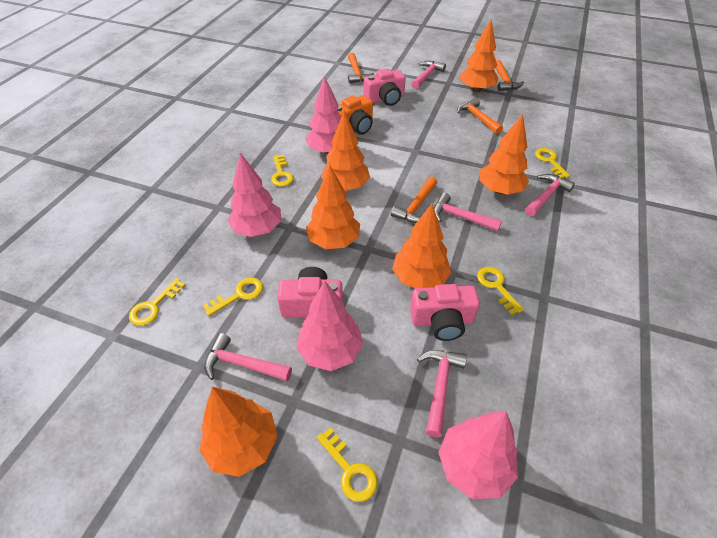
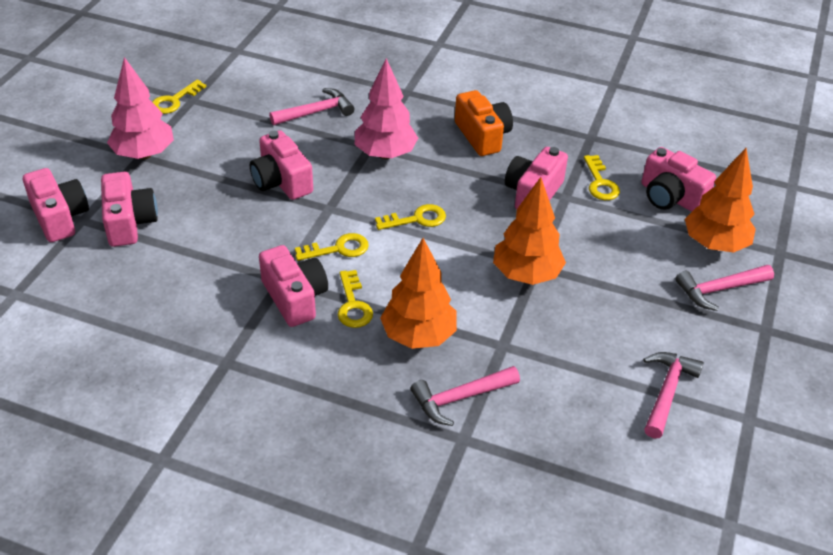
orange hammer: 4 -> 0
orange tree: 6 -> 3
pink camera: 3 -> 6
pink hammer: 5 -> 4
pink tree: 4 -> 2
yellow key: 6 -> 5

